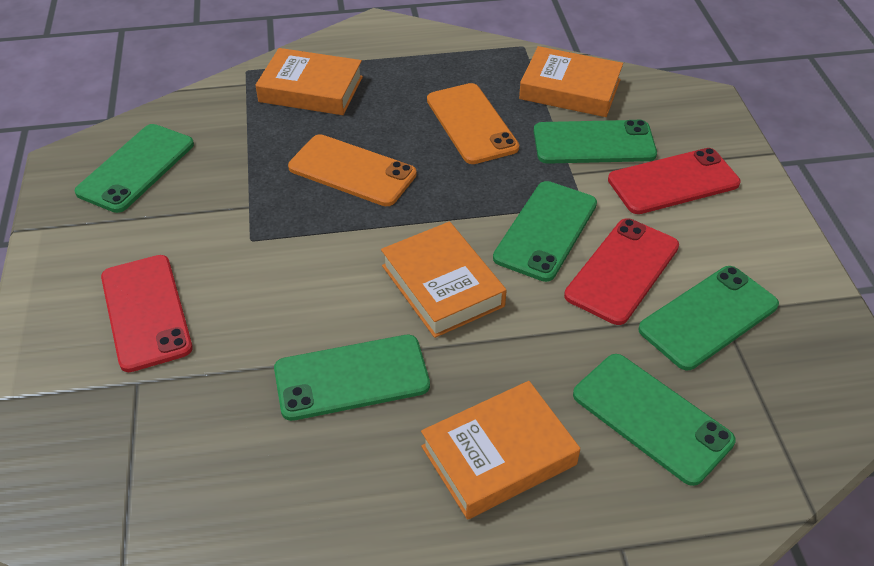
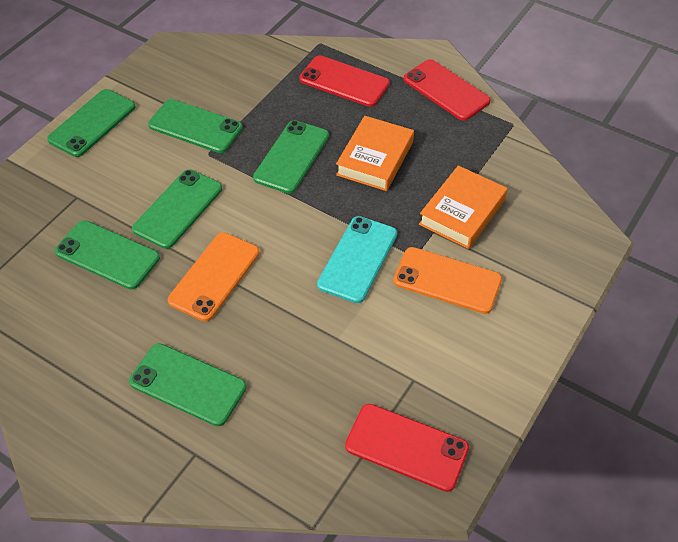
orange book: 4 -> 2
turquoise phone: 0 -> 1

